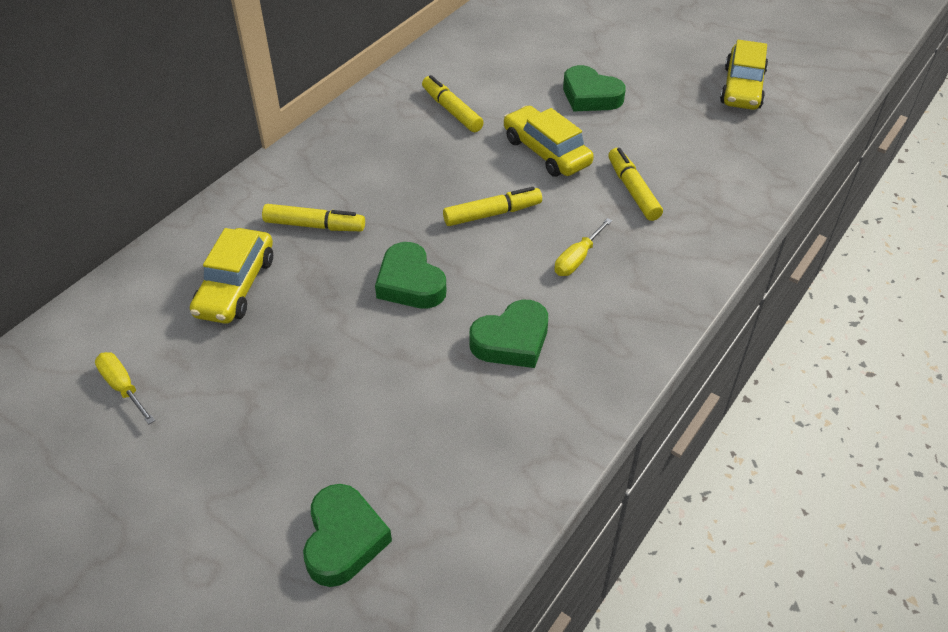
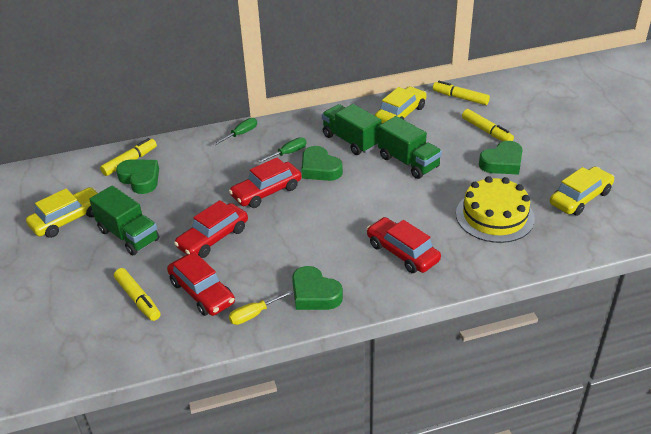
green screwdriver: 0 -> 2
green truck: 0 -> 3
red car: 0 -> 4
yellow cake: 0 -> 1
yellow screwdriver: 2 -> 1

